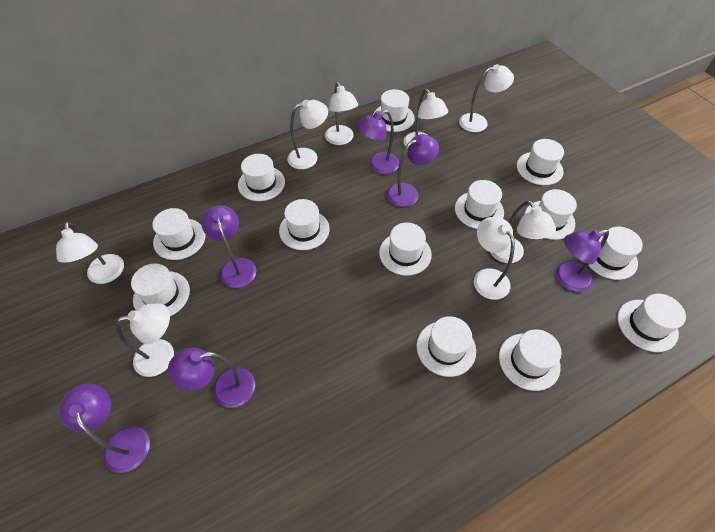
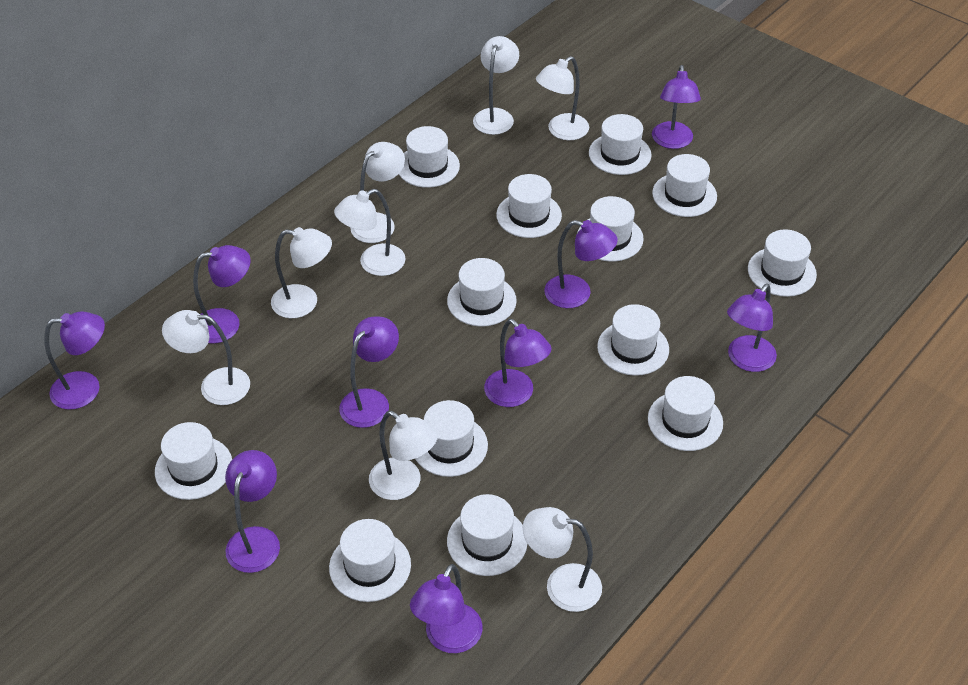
purple lamp: 6 -> 9

